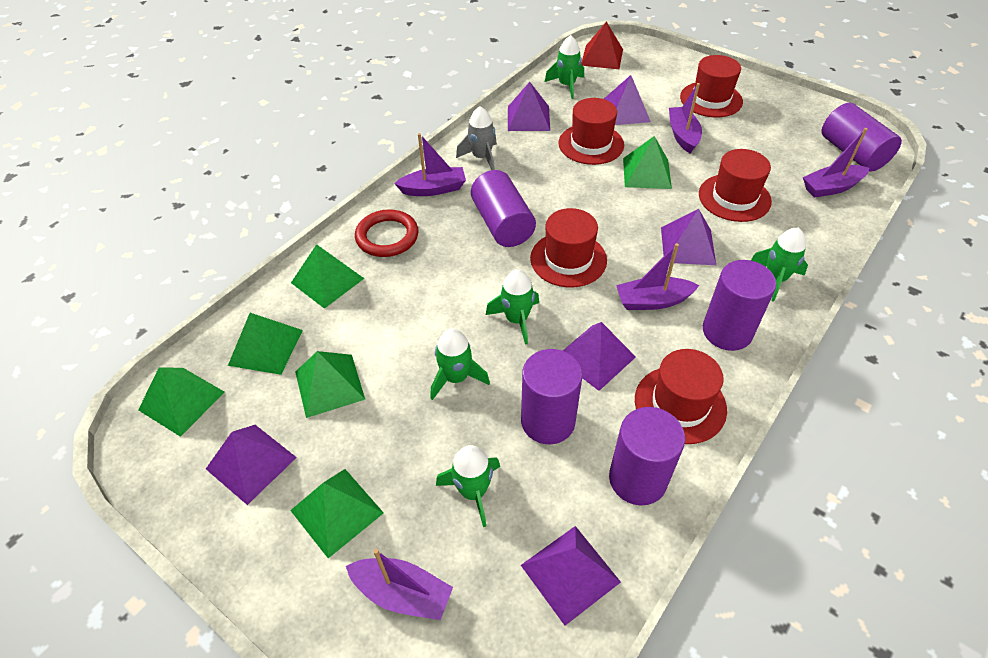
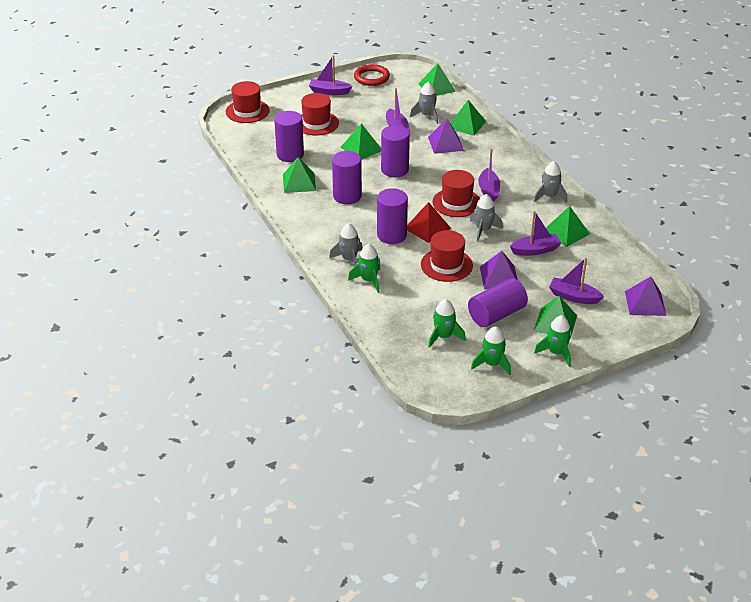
green rocket: 5 -> 4
grey rocket: 1 -> 4
purple pyramid: 6 -> 3
red hat: 5 -> 4

